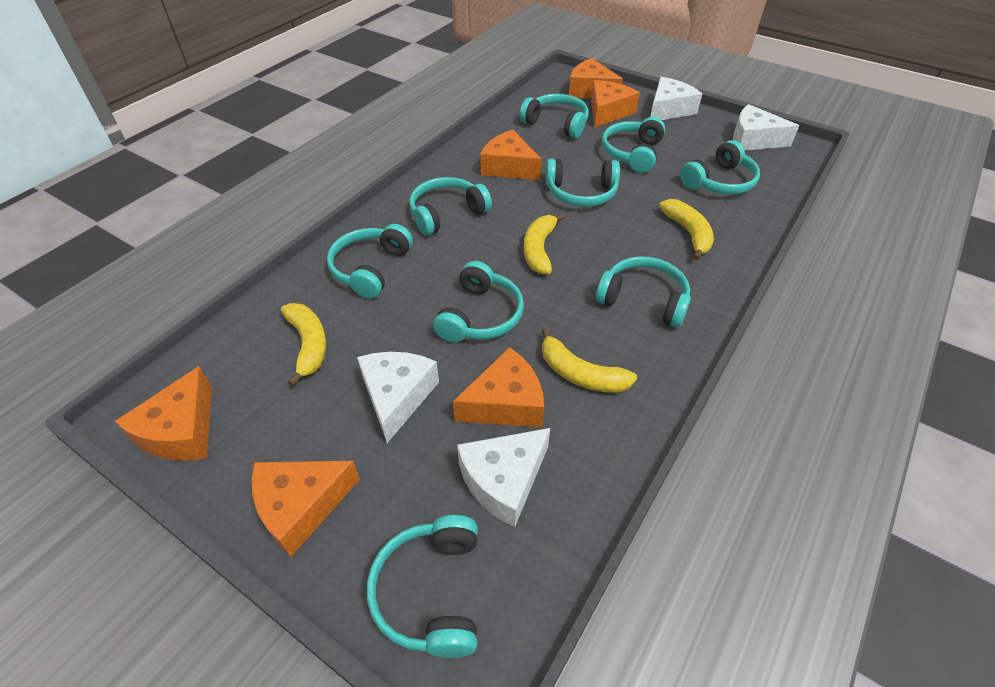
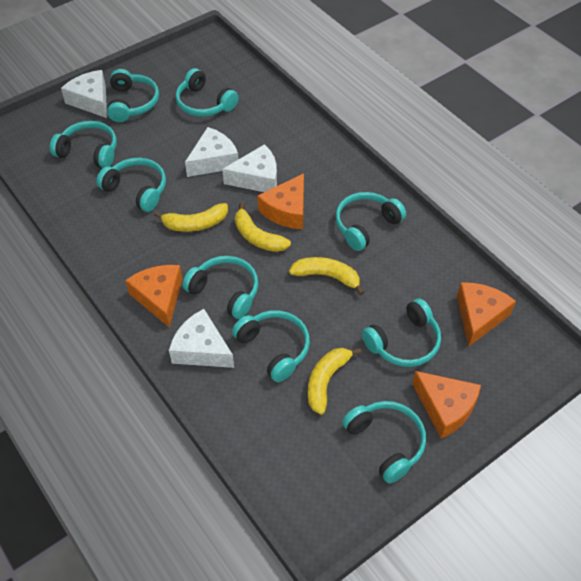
orange cheese: 6 -> 4

